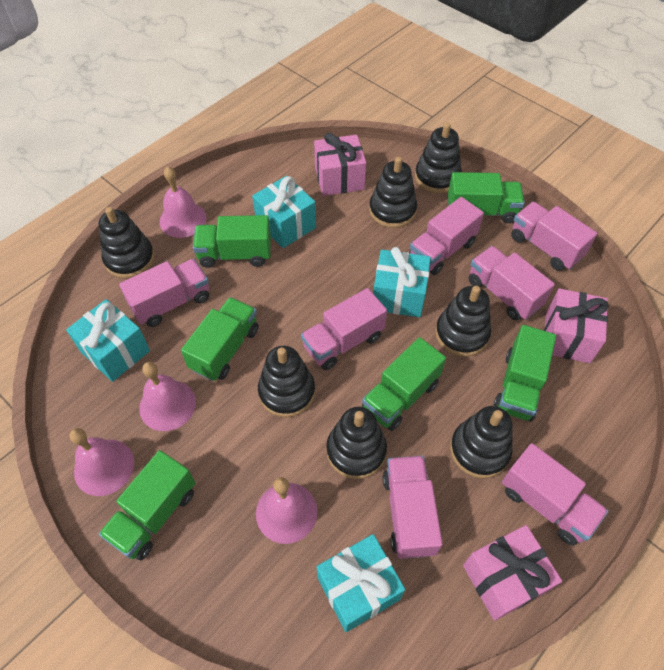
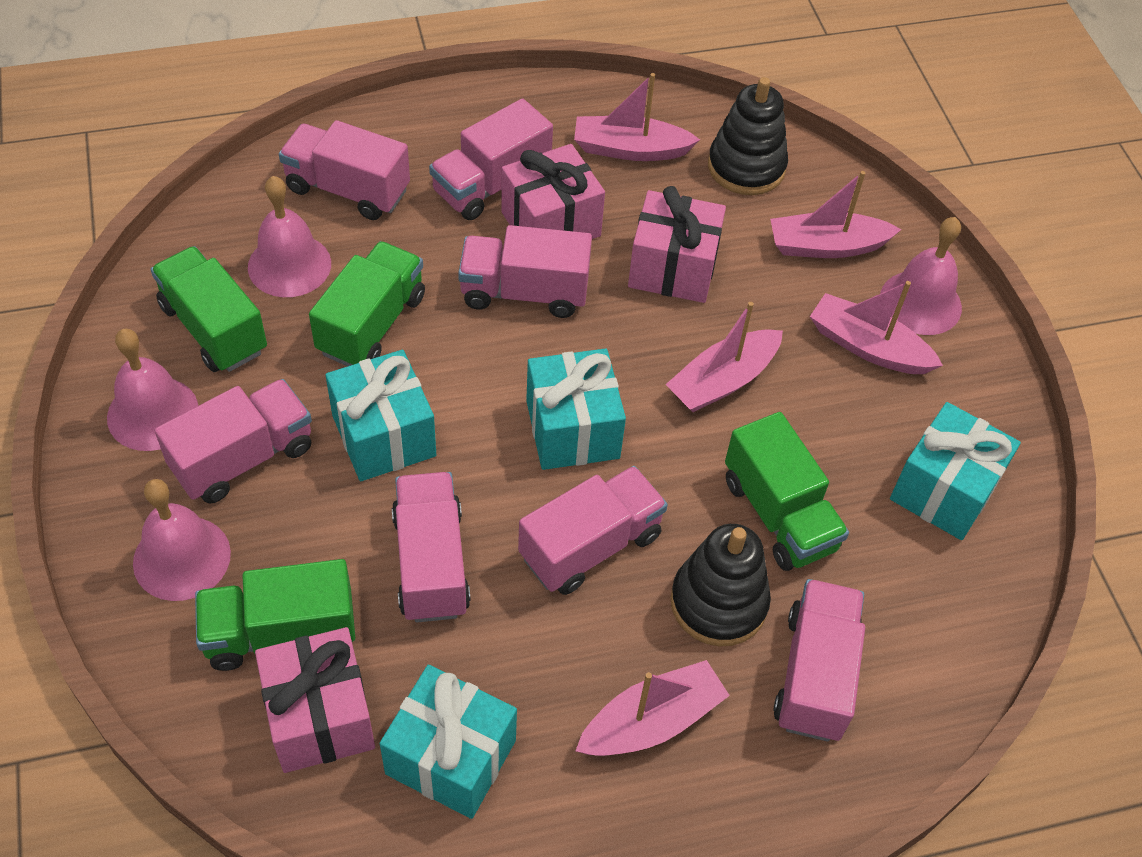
black stacking toy: 7 -> 2
green truck: 6 -> 4
pink boat: 0 -> 5

